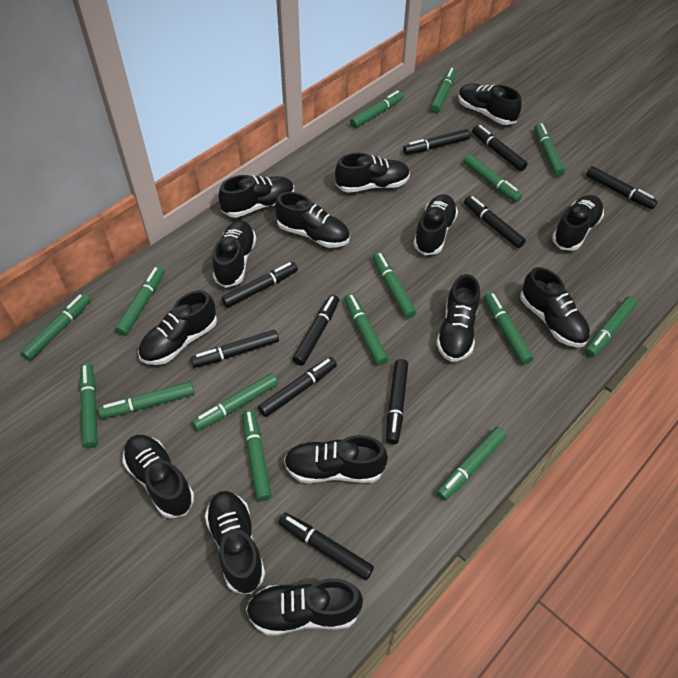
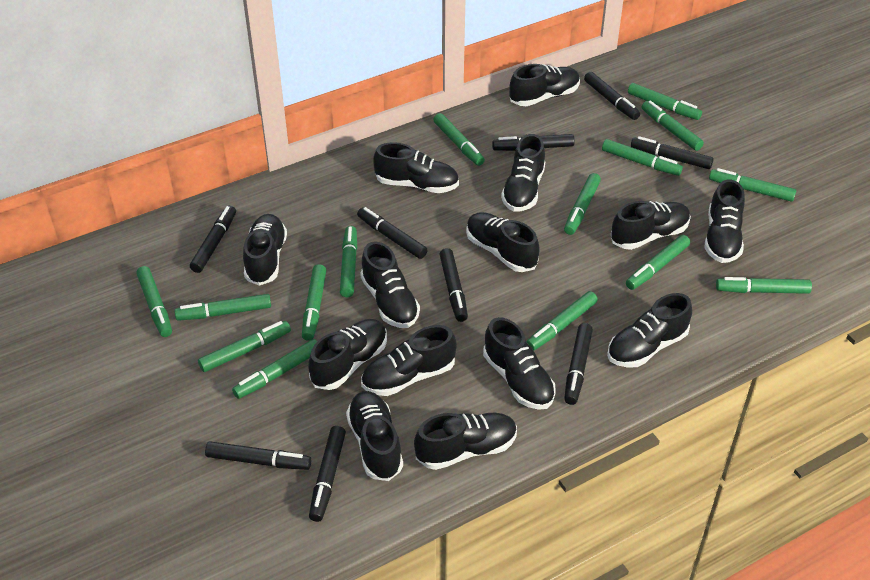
black marker: 10 -> 9

